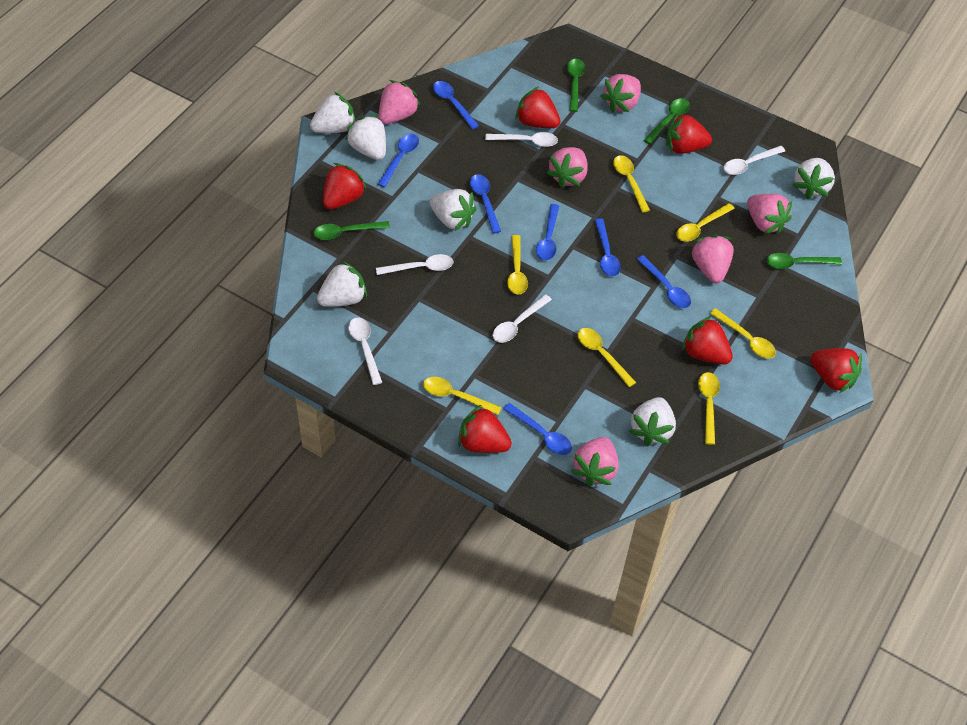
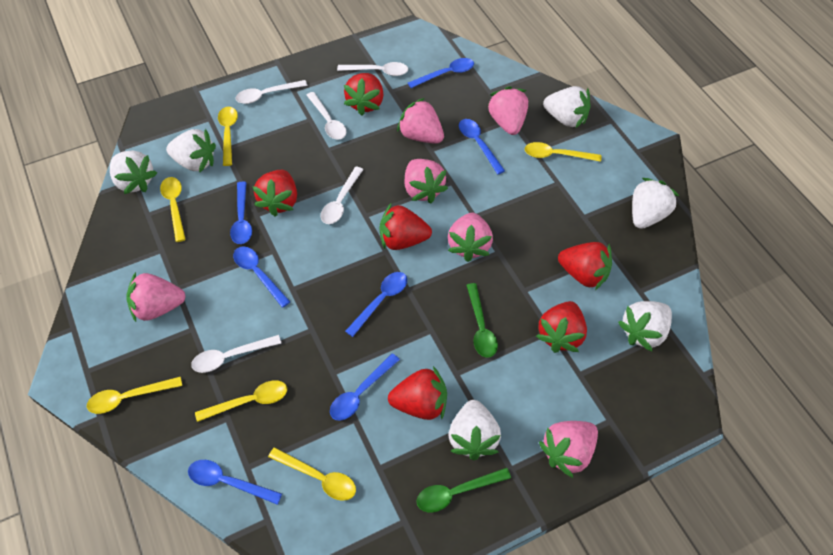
green spoon: 4 -> 2
yellow spoon: 7 -> 6

